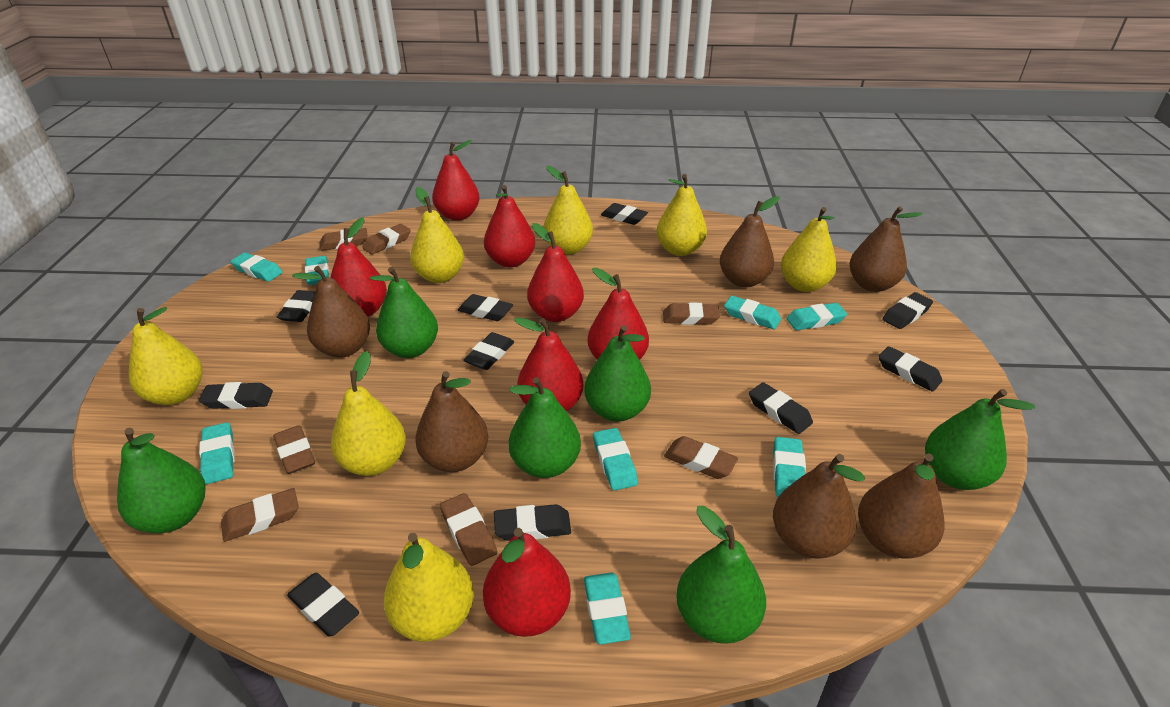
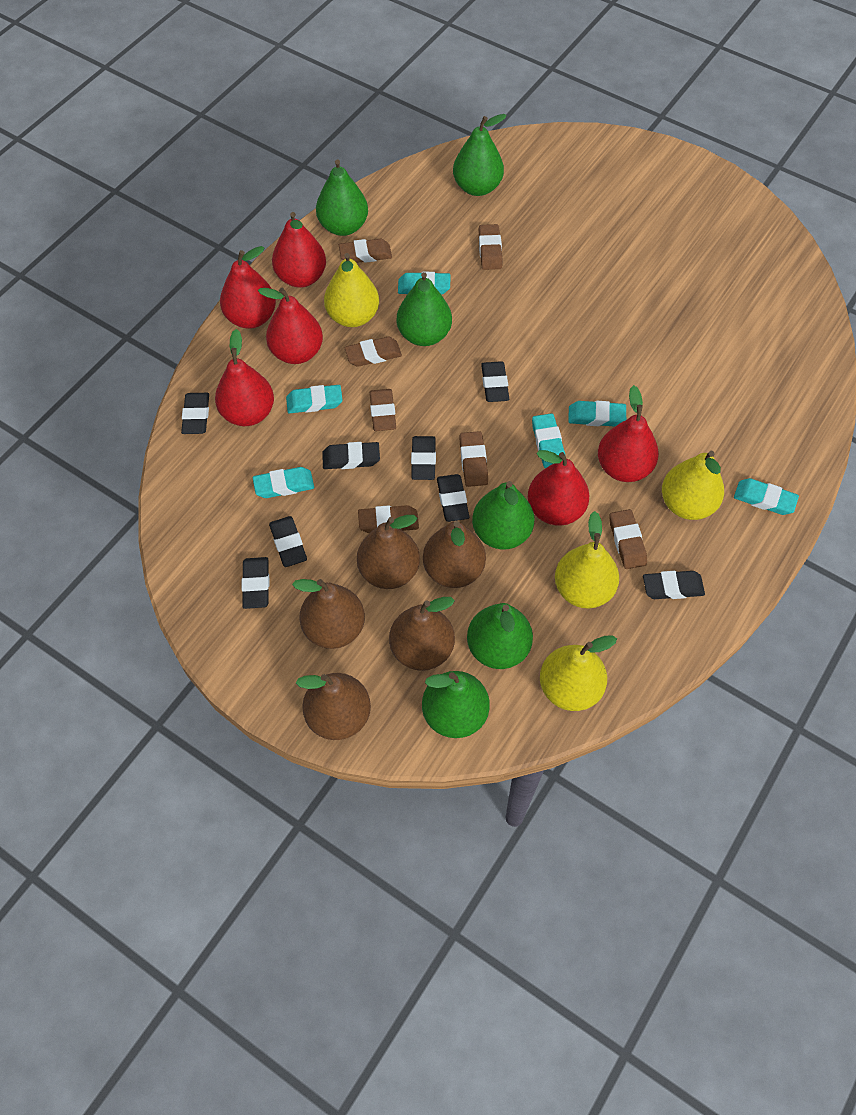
black eraser: 10 -> 8
brown pear: 6 -> 5
red pear: 7 -> 6
turquoise eraser: 8 -> 6
yellow pear: 7 -> 4

